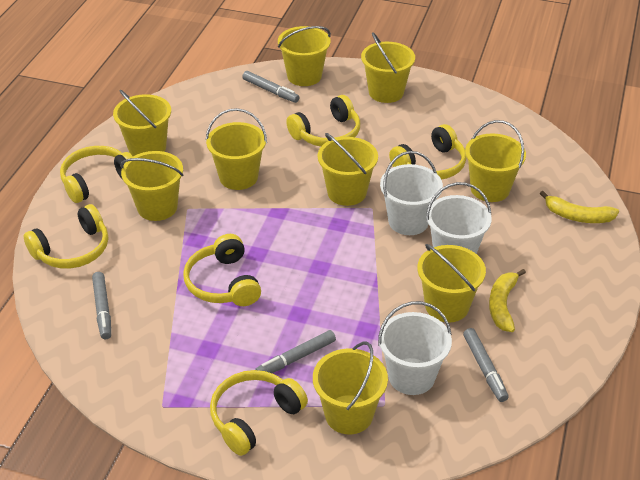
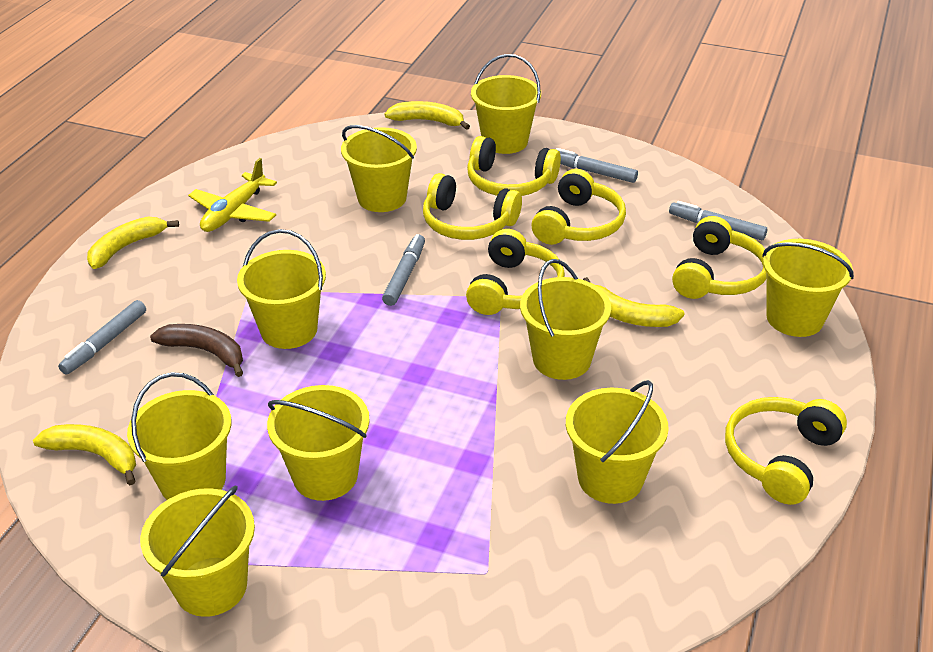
brown banana: 0 -> 1
white bucket: 3 -> 0
yellow banana: 2 -> 4
yellow plane: 0 -> 1

